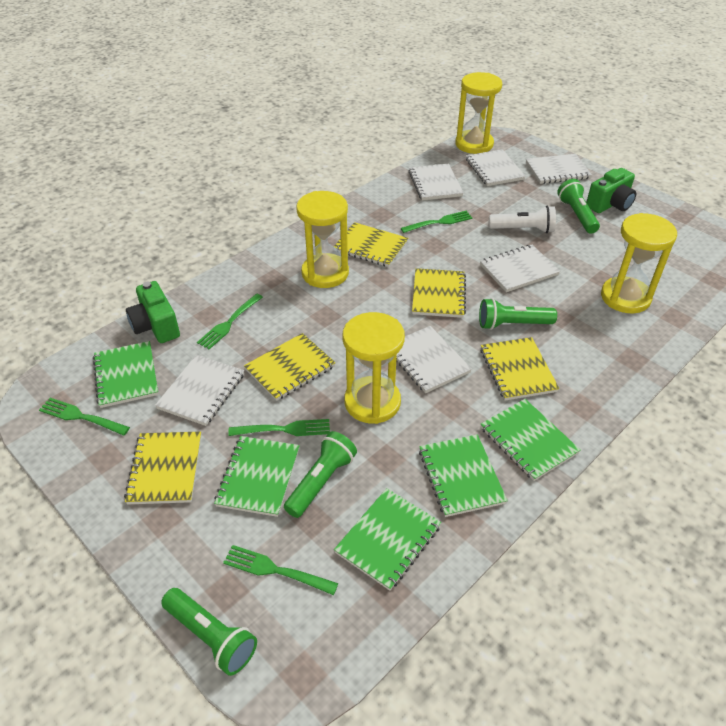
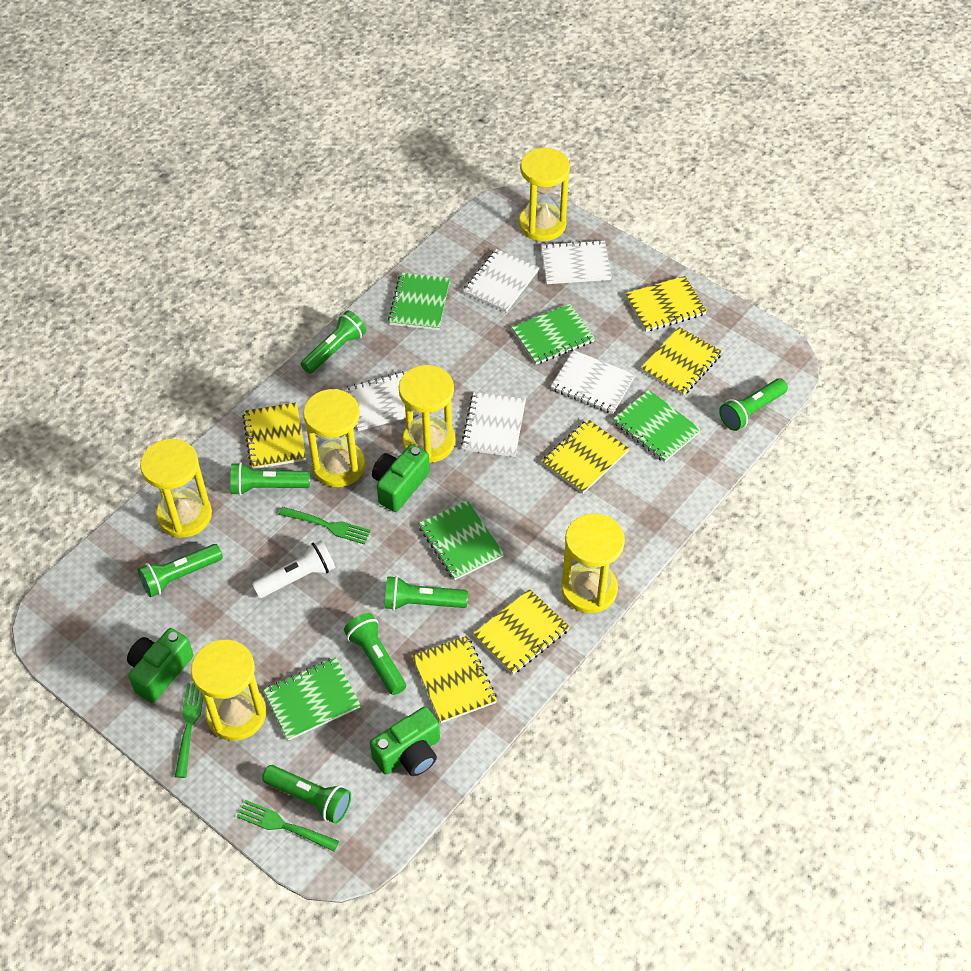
green camera: 2 -> 3
green flashlight: 4 -> 7
green fork: 5 -> 3
white notebook: 6 -> 5
yellow hourglass: 4 -> 6
yellow notebook: 5 -> 6

